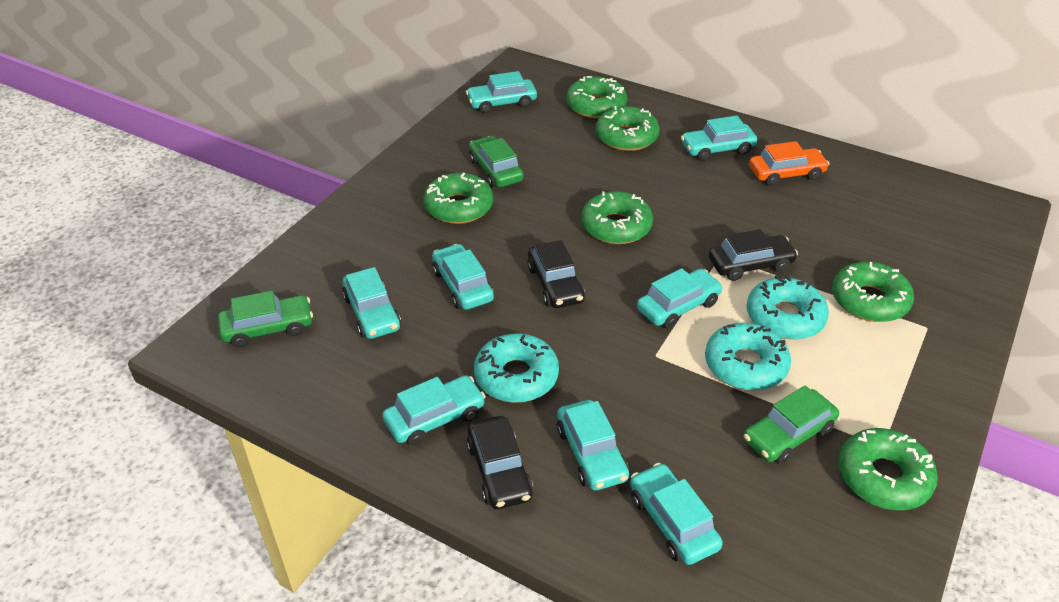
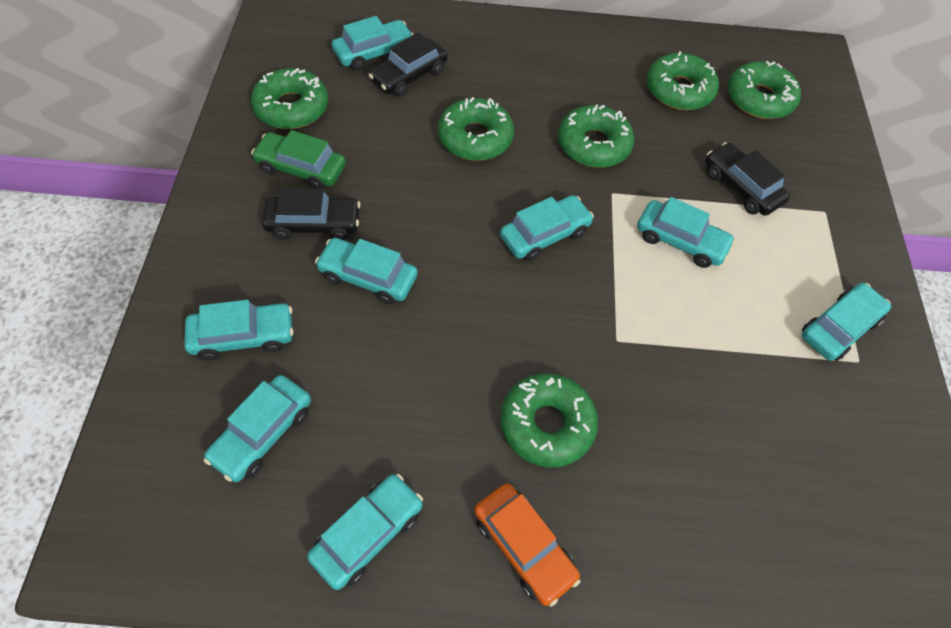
green car: 3 -> 1
turquoise donut: 3 -> 0

